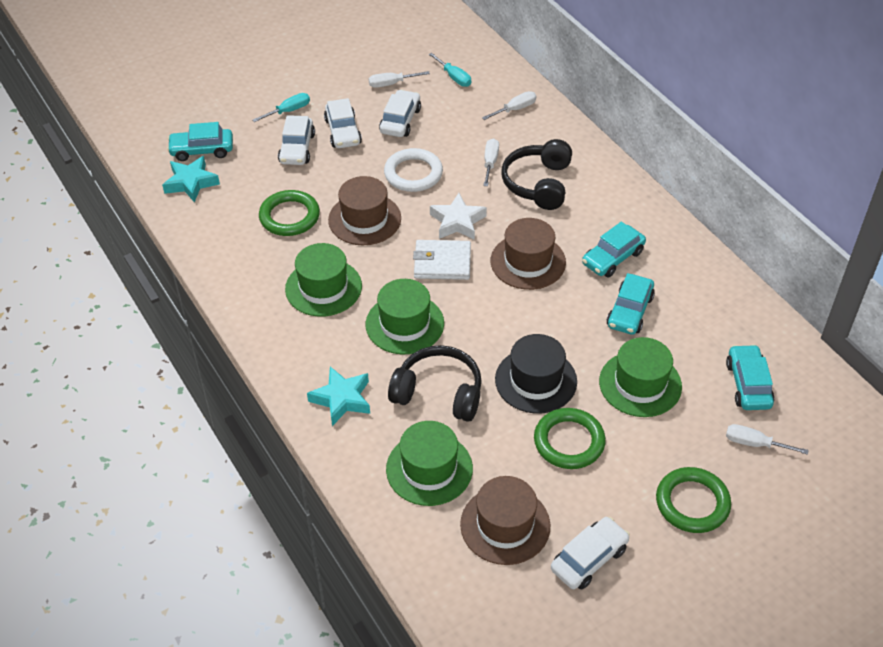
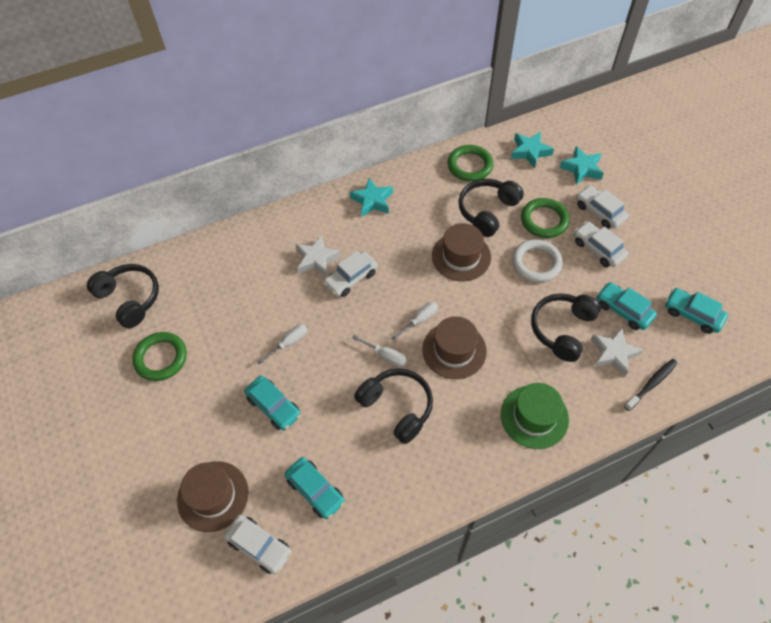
black hat: 1 -> 0
black headphones: 2 -> 4
black toothbrush: 0 -> 1
green hat: 4 -> 1
turquoise screwdriver: 2 -> 0
turquoise star: 2 -> 3
white screwdriver: 4 -> 3
white star: 1 -> 2
white wallet: 1 -> 0

